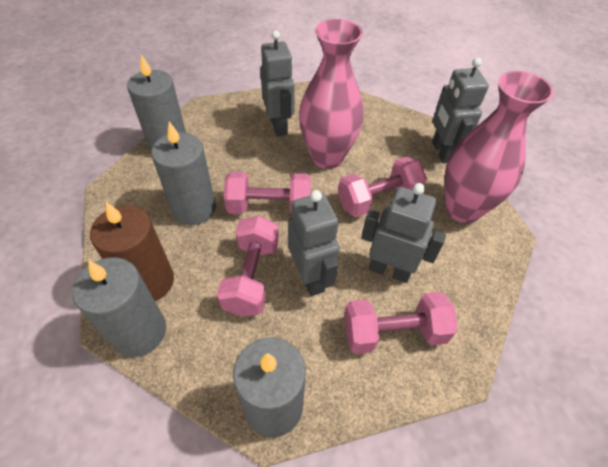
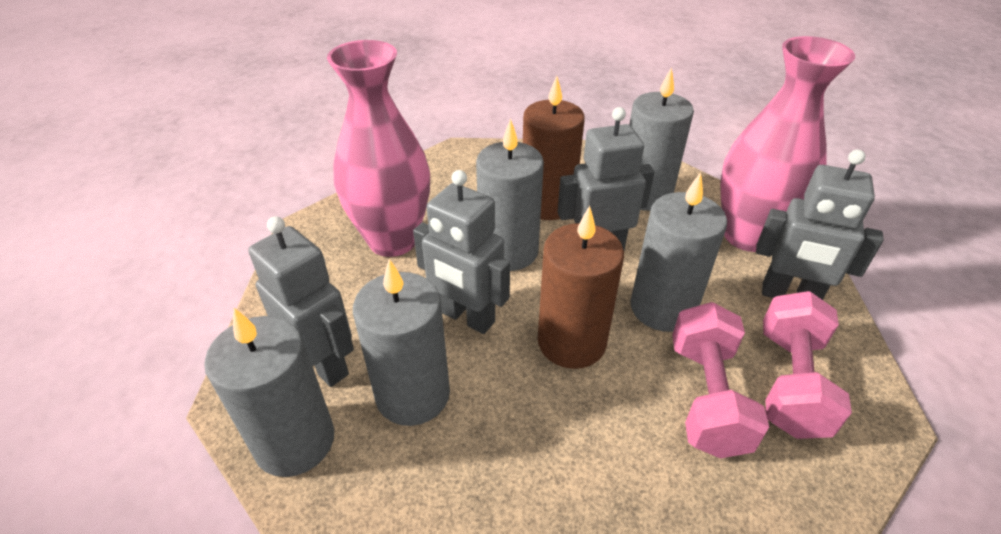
brown candle: 1 -> 2
grey candle: 4 -> 5
pink dumbbell: 4 -> 2

